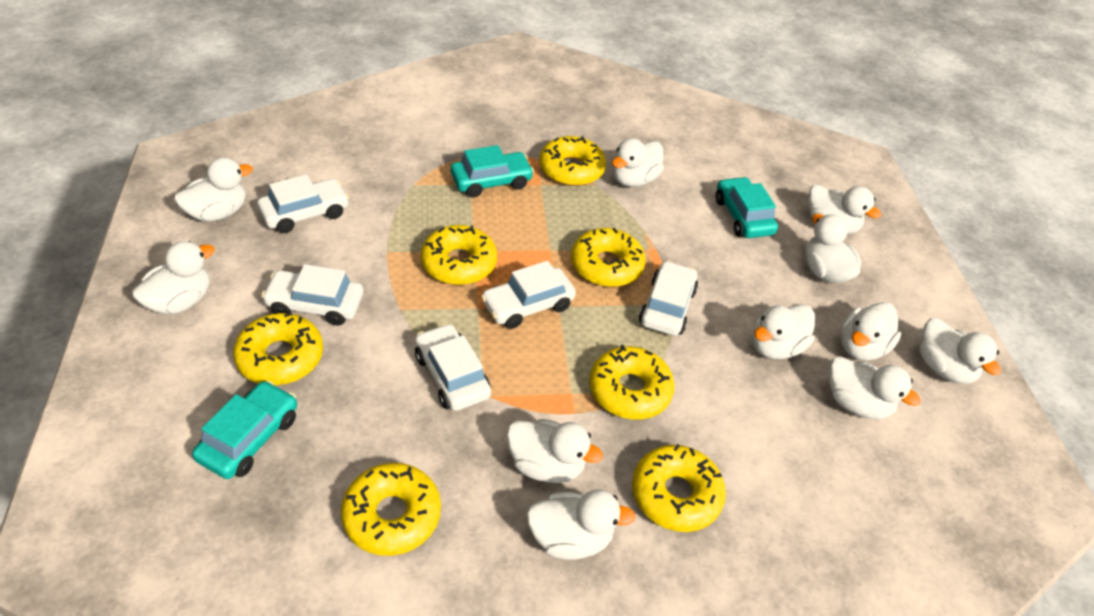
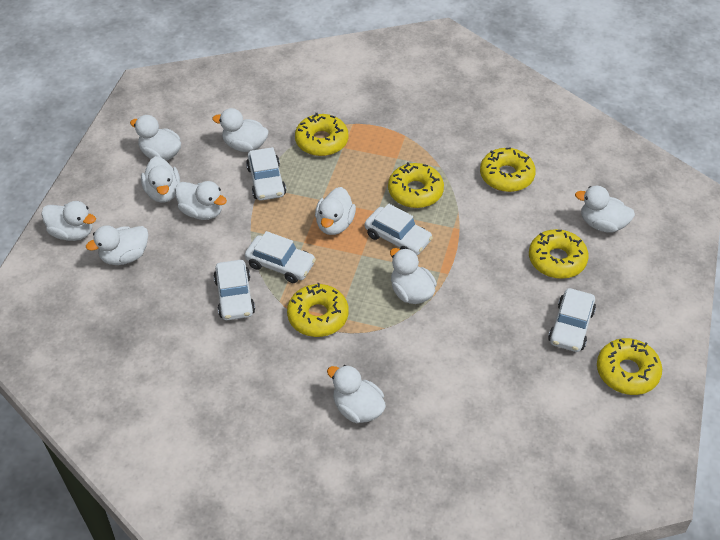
turquoise car: 3 -> 0
white duck: 11 -> 10
yellow donut: 7 -> 6

